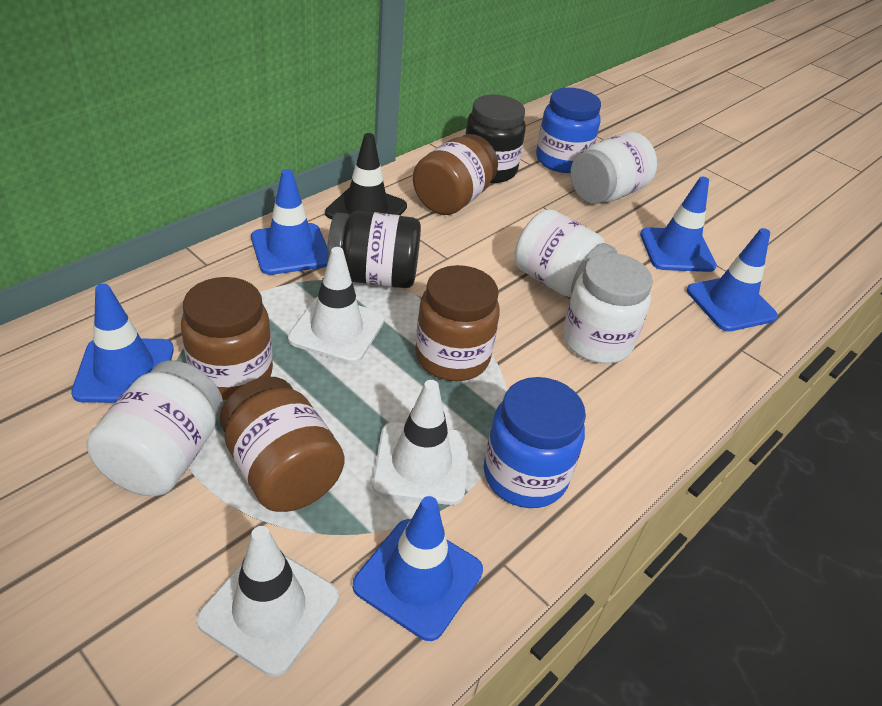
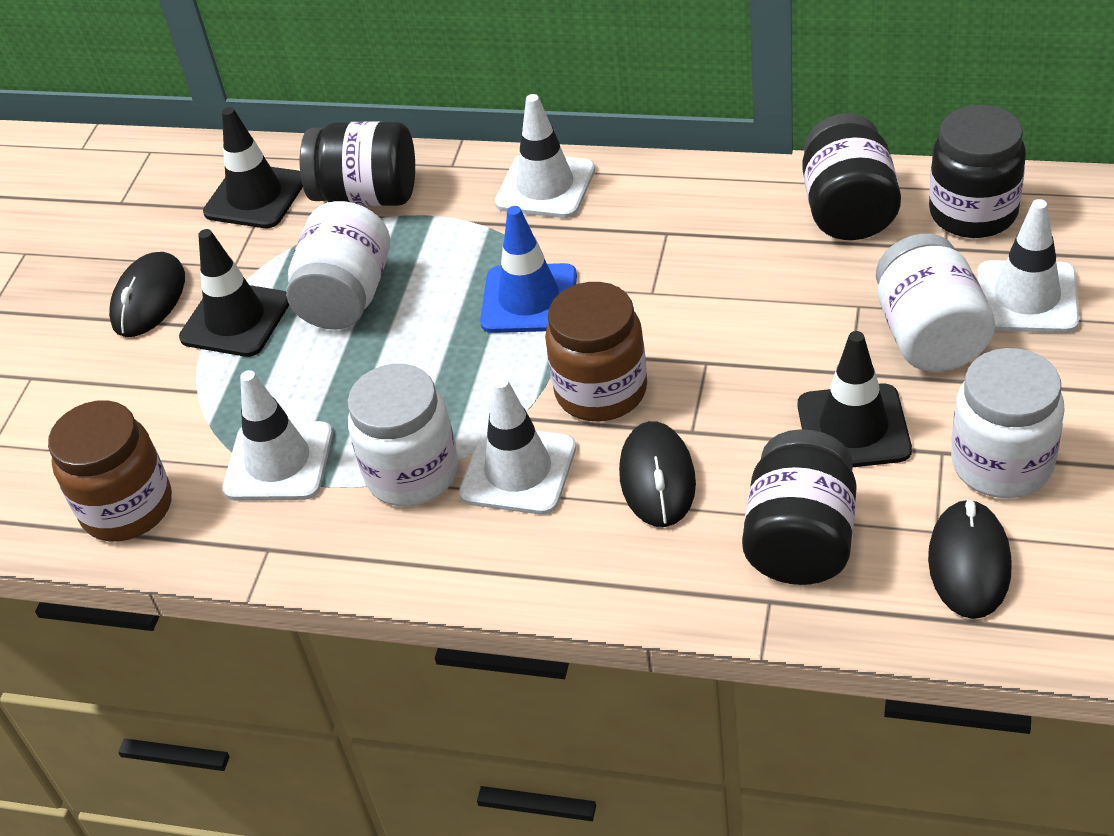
black jar: 2 -> 4
black mouse: 0 -> 3
black traffic cone: 1 -> 3
blue jar: 2 -> 0
blue traffic cone: 5 -> 1
brown jar: 4 -> 2
white traffic cone: 3 -> 4

